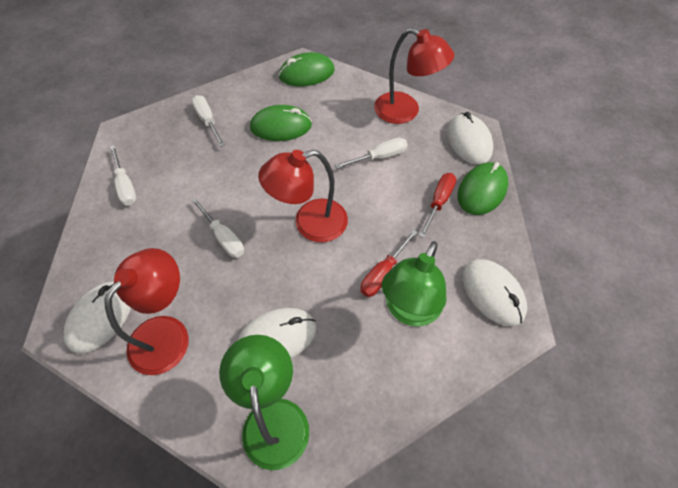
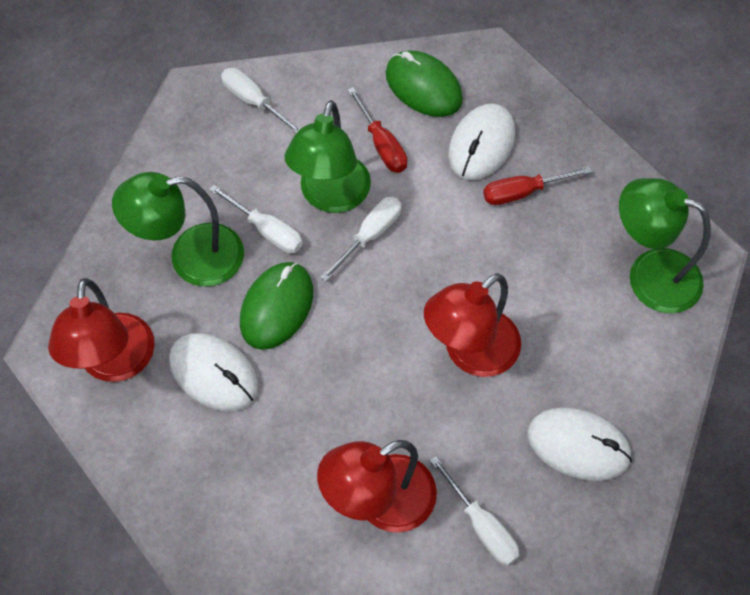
green lamp: 2 -> 3
green mouse: 3 -> 2
white mouse: 4 -> 3

